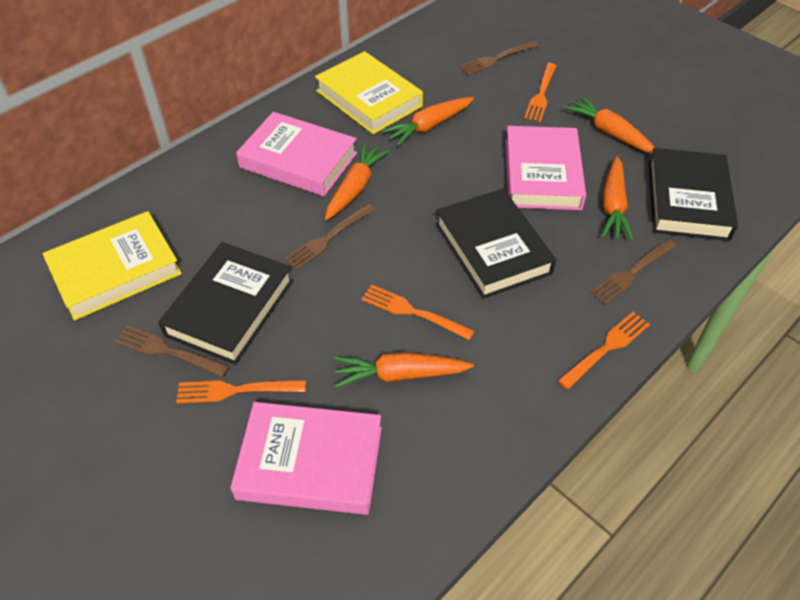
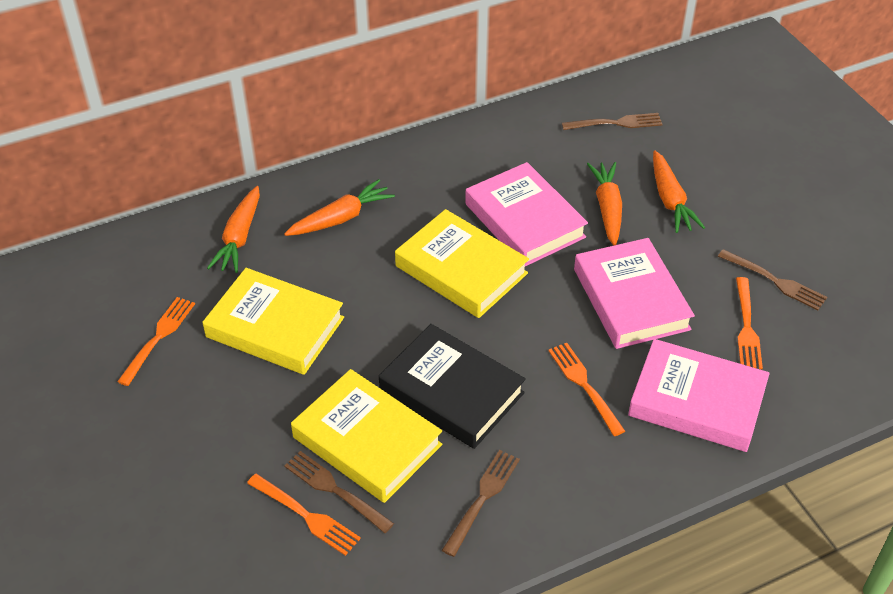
black book: 3 -> 1
orange carrot: 5 -> 4
yellow book: 2 -> 3

